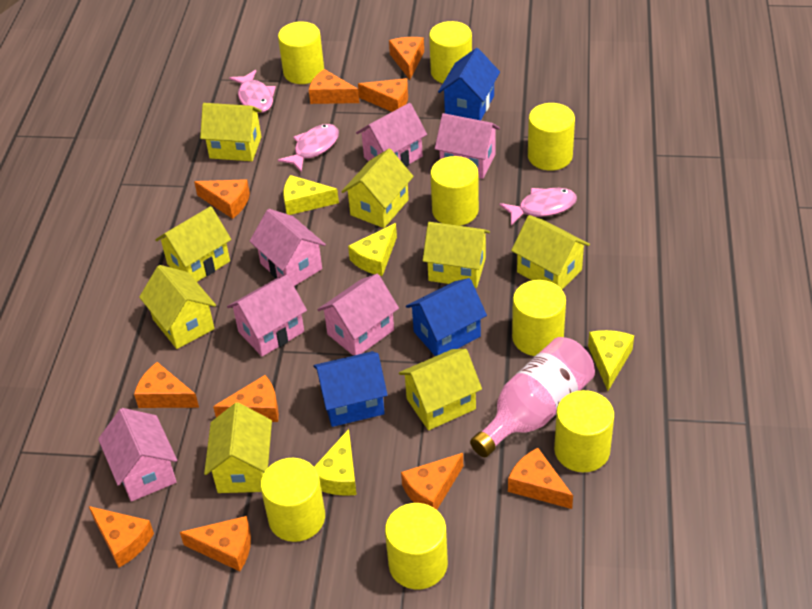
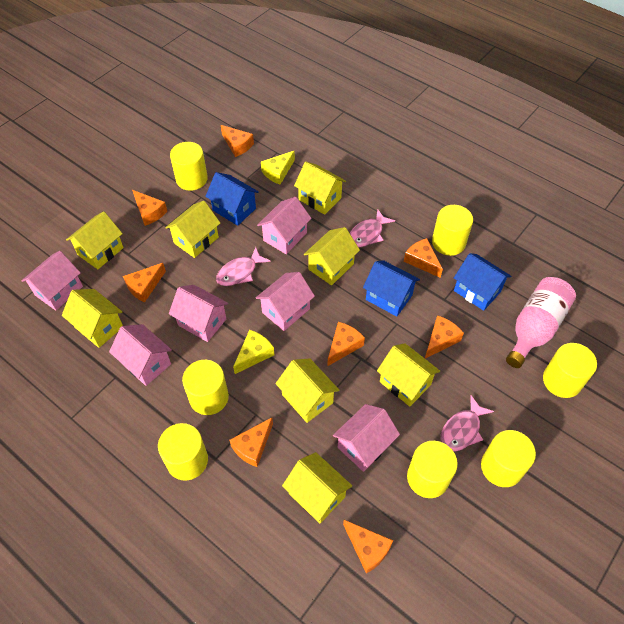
orange cheese: 10 -> 8
yellow cheese: 4 -> 2
yellow cylinder: 8 -> 7

